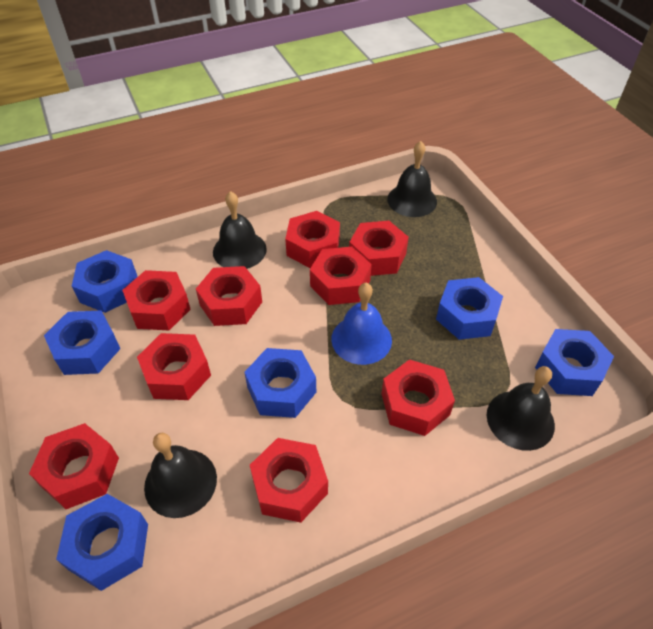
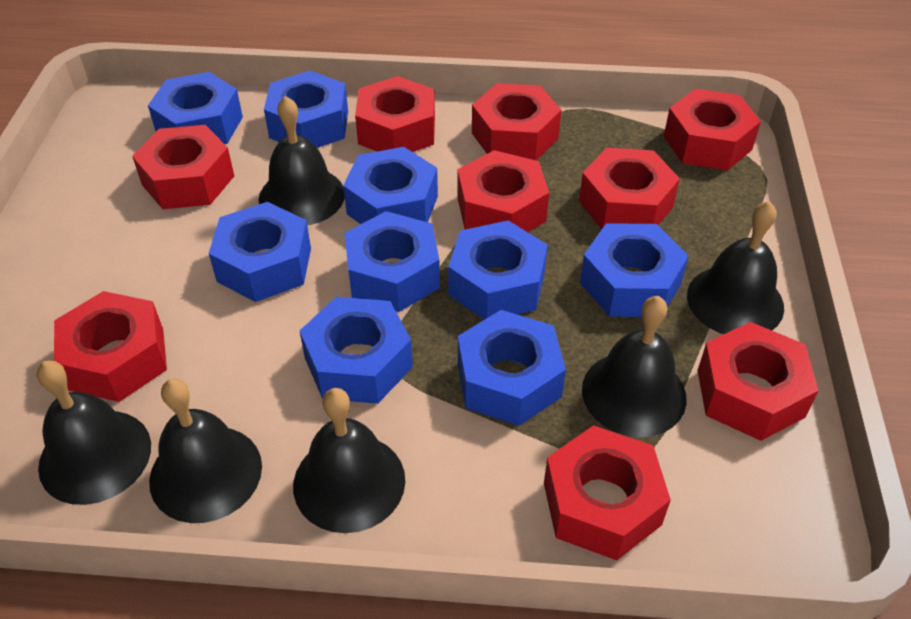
black bell: 4 -> 6
blue bell: 1 -> 0
blue nut: 6 -> 9

